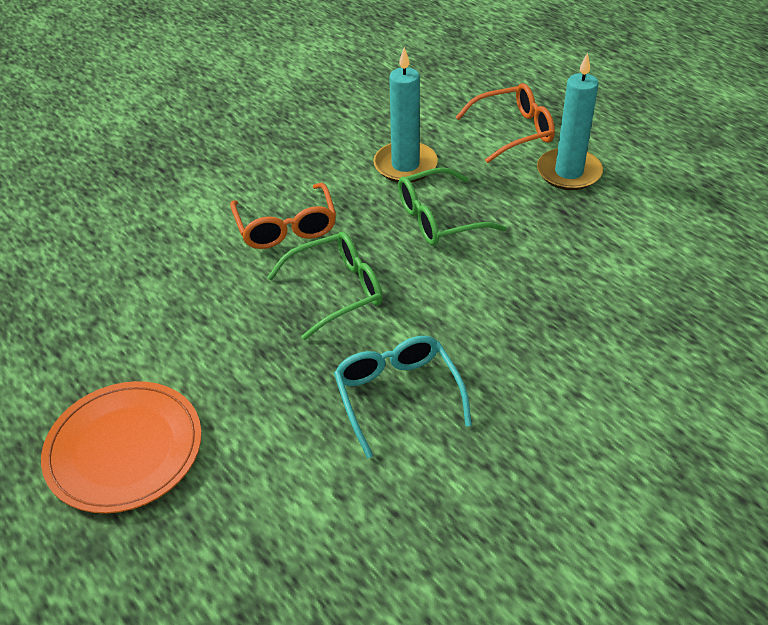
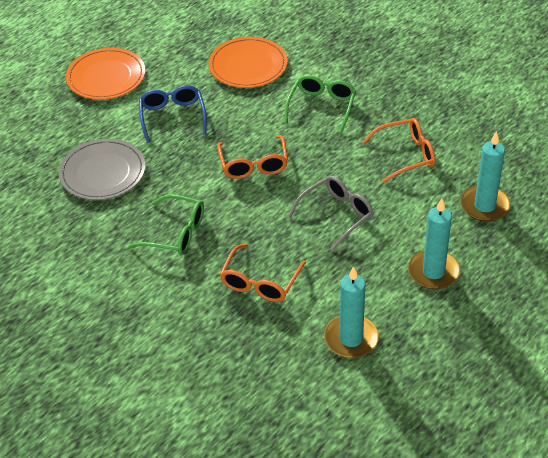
blue glasses: 0 -> 1
grey glasses: 0 -> 1
grey plate: 0 -> 1
orange glasses: 2 -> 3
orange plate: 1 -> 2
turquoise candle: 2 -> 3
turquoise glasses: 1 -> 0

